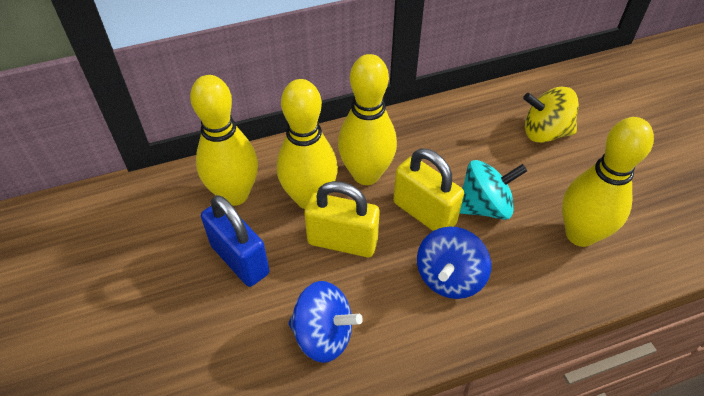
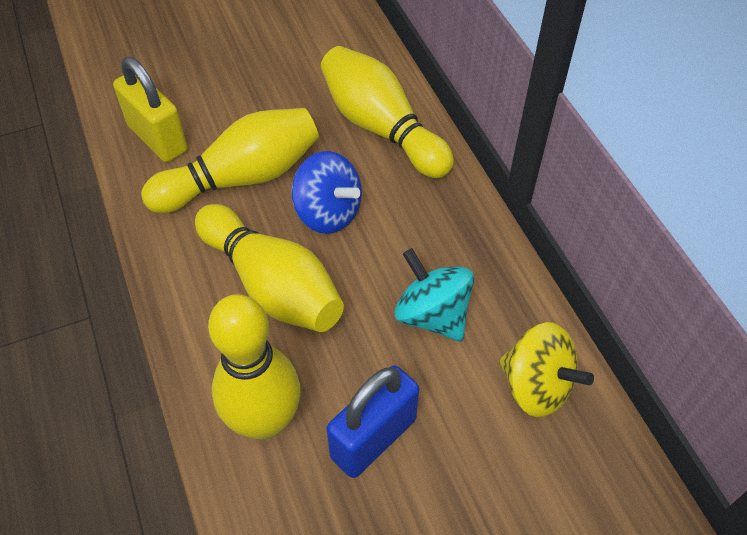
blue spinning top: 2 -> 1
yellow padlock: 2 -> 1

